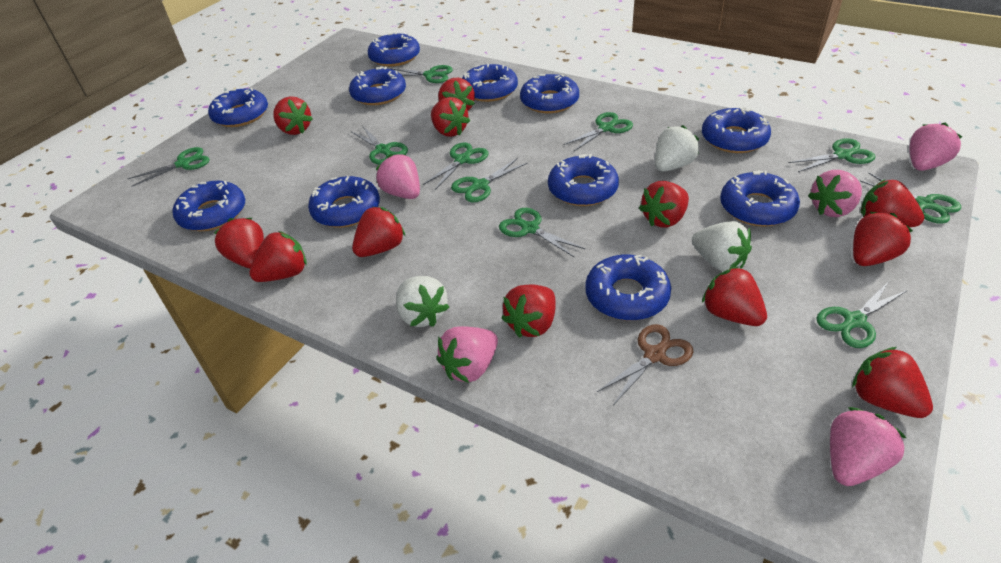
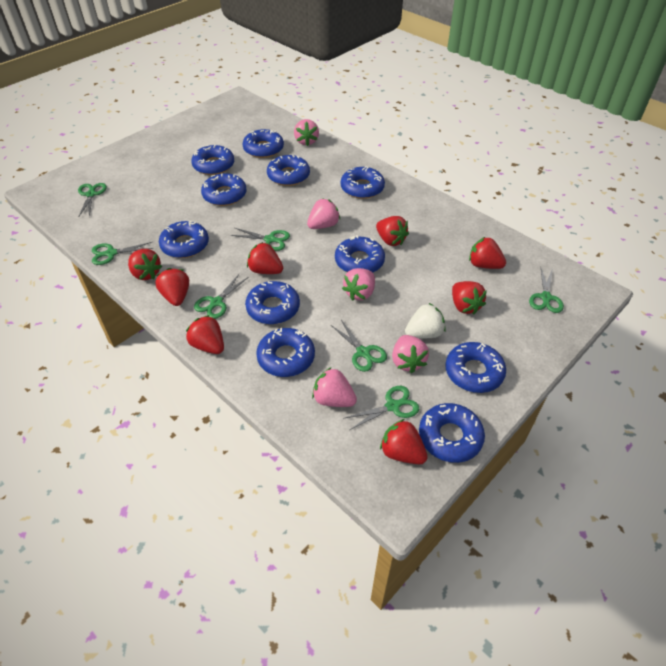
brown scissors: 1 -> 0
green scissors: 10 -> 7
red strawberry: 12 -> 8
white strawberry: 3 -> 1

